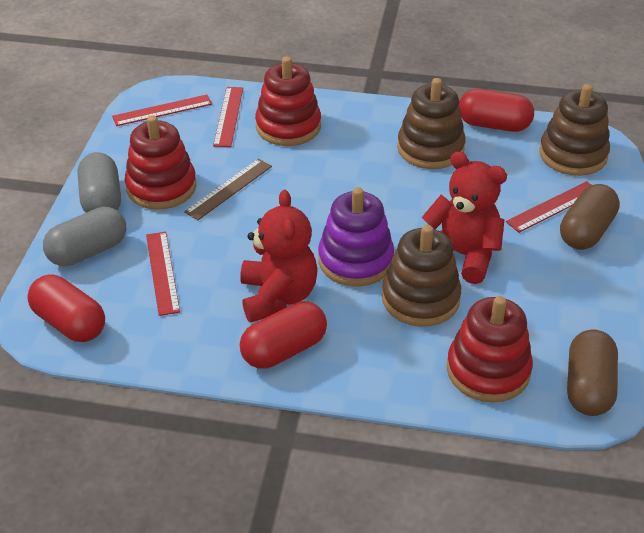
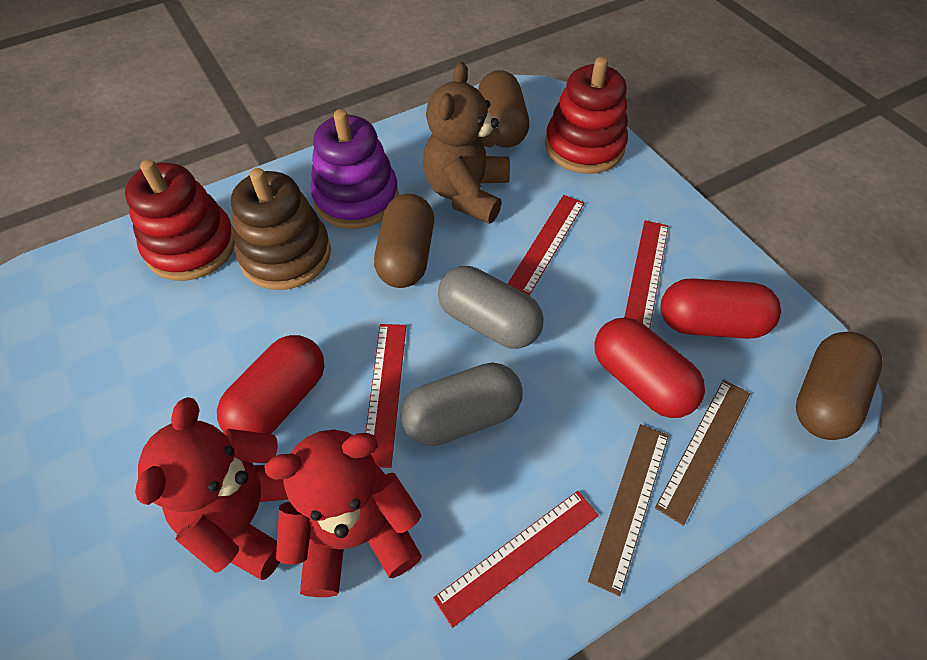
brown capsule: 2 -> 3
brown ruler: 1 -> 2
brown stacking toy: 3 -> 1
brown teddy bear: 0 -> 1
red stacking toy: 3 -> 2

